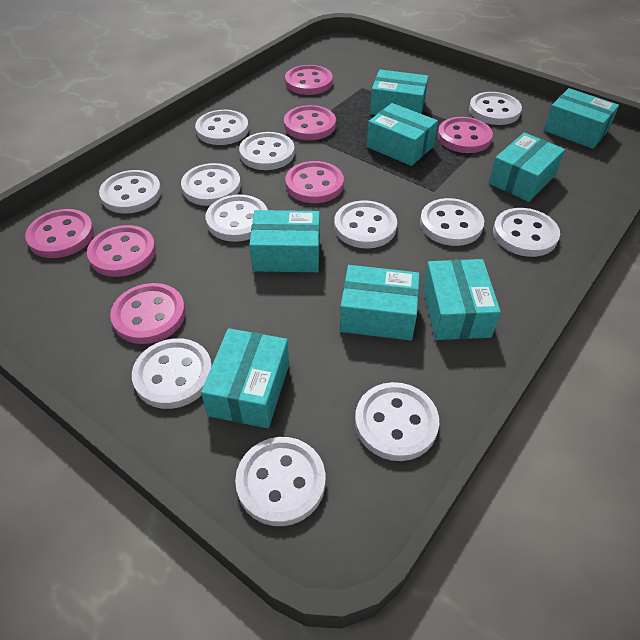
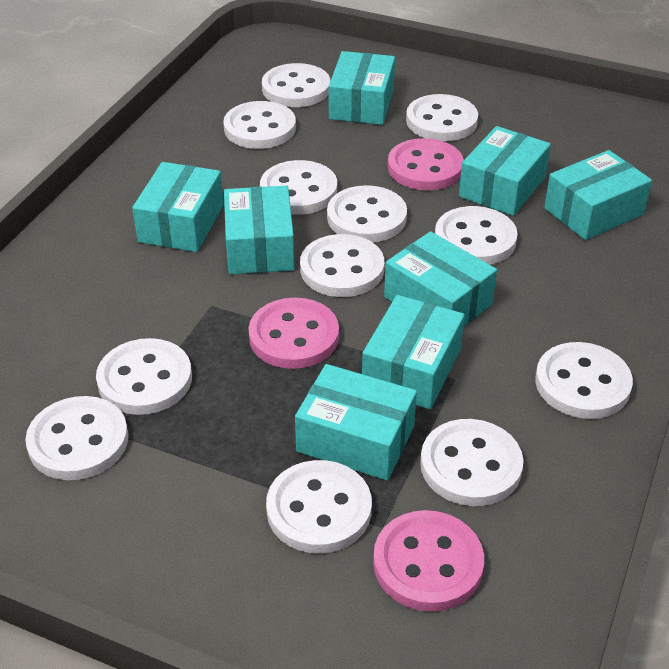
pink button: 7 -> 3

